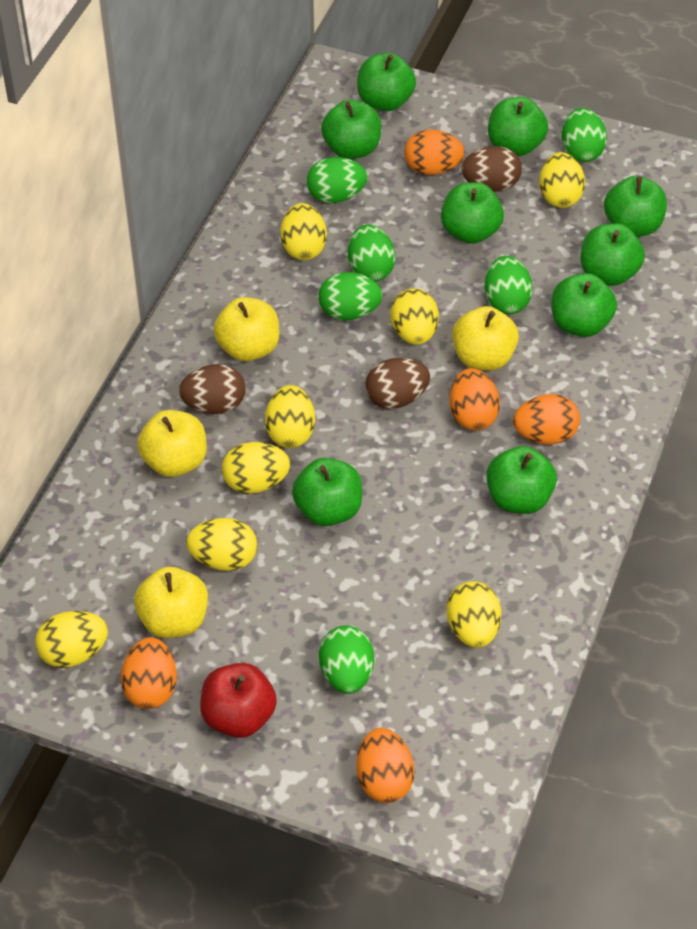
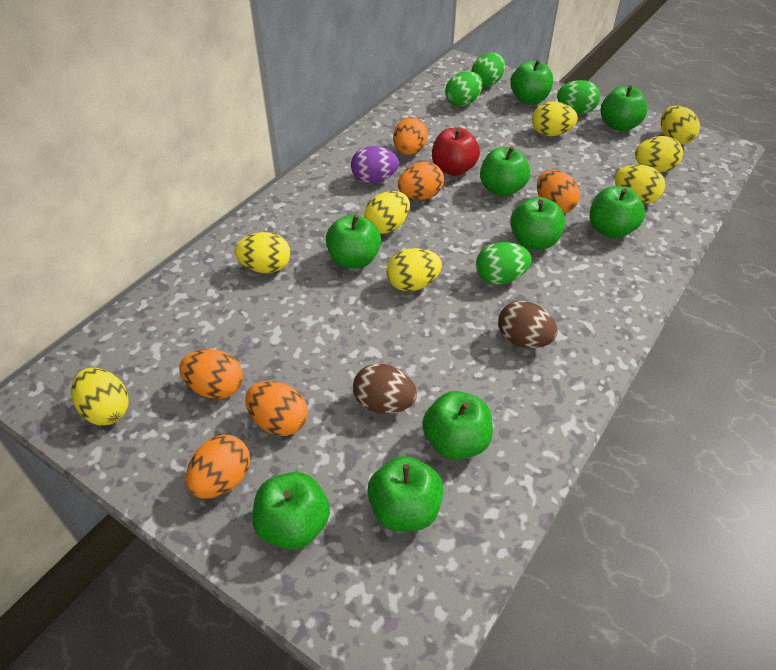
brown egg: 3 -> 2
green egg: 6 -> 4
orange egg: 5 -> 6
purple egg: 0 -> 1
yellow apple: 4 -> 0

